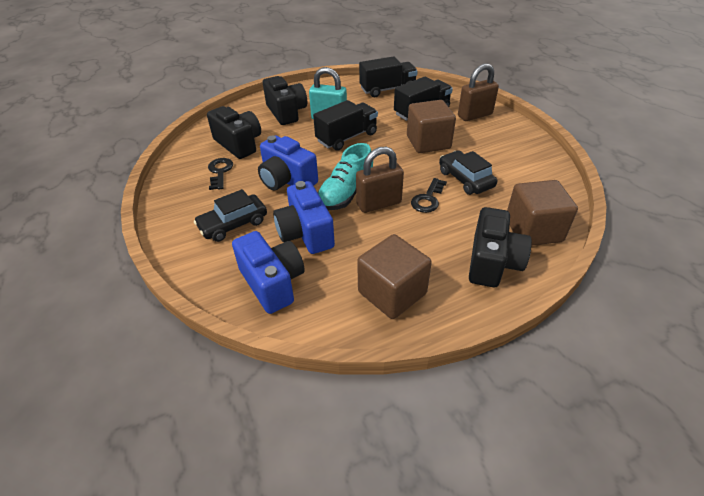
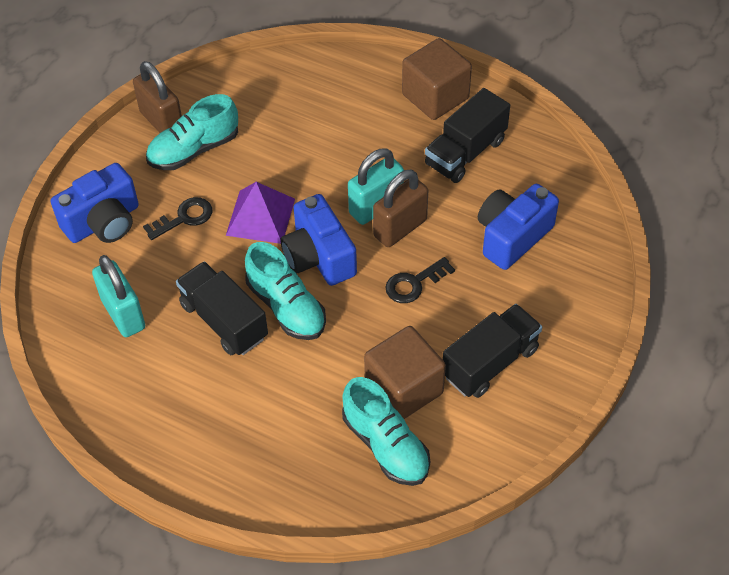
black camera: 3 -> 0
black car: 2 -> 0
brown cube: 3 -> 2
purple pyramid: 0 -> 1
turquoise padlock: 1 -> 2
turquoise shoe: 1 -> 3

